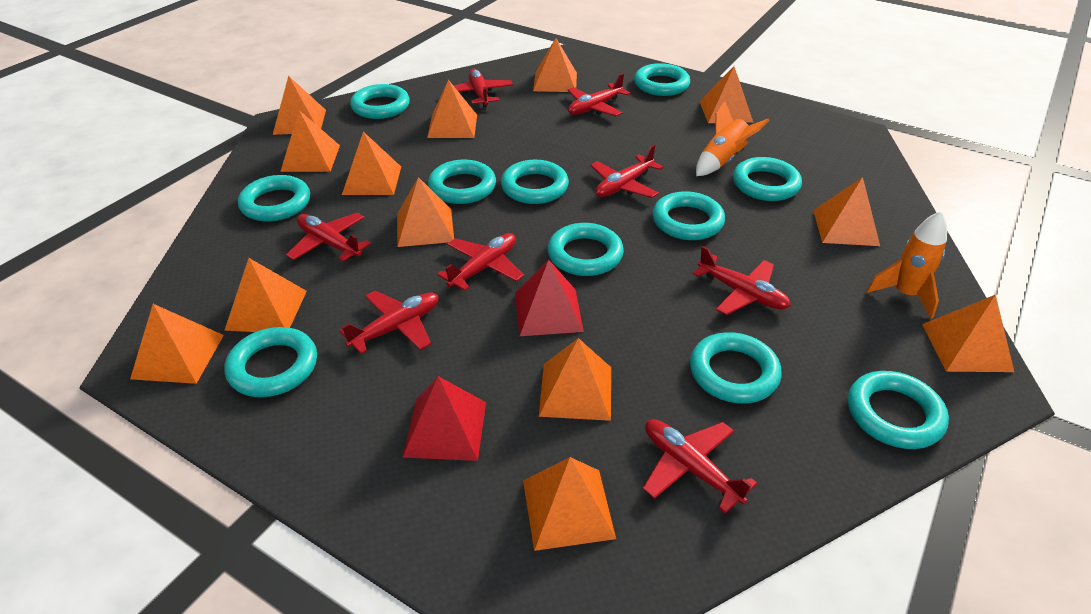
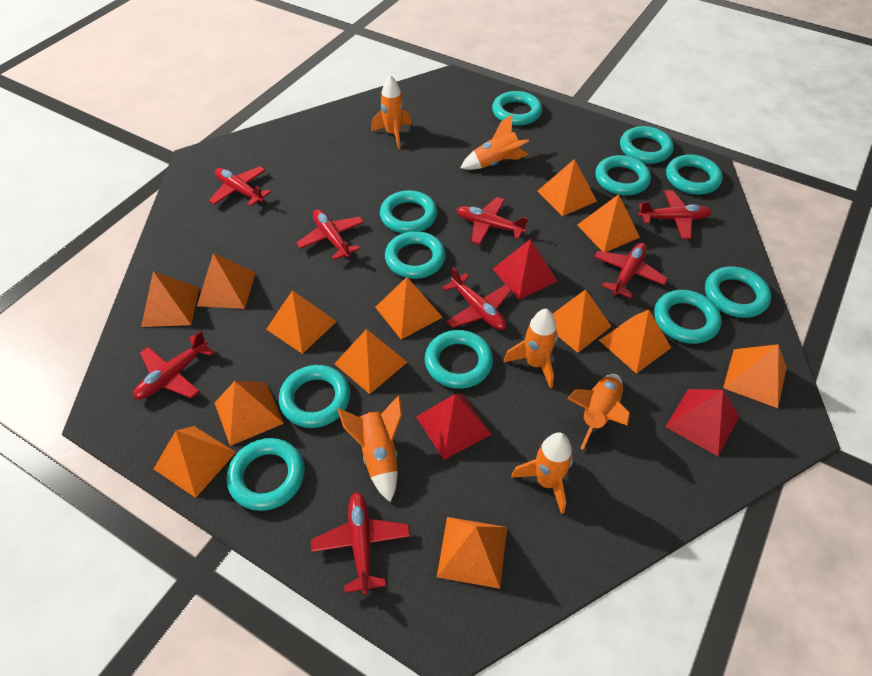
orange rocket: 2 -> 6
red pyramid: 2 -> 3

